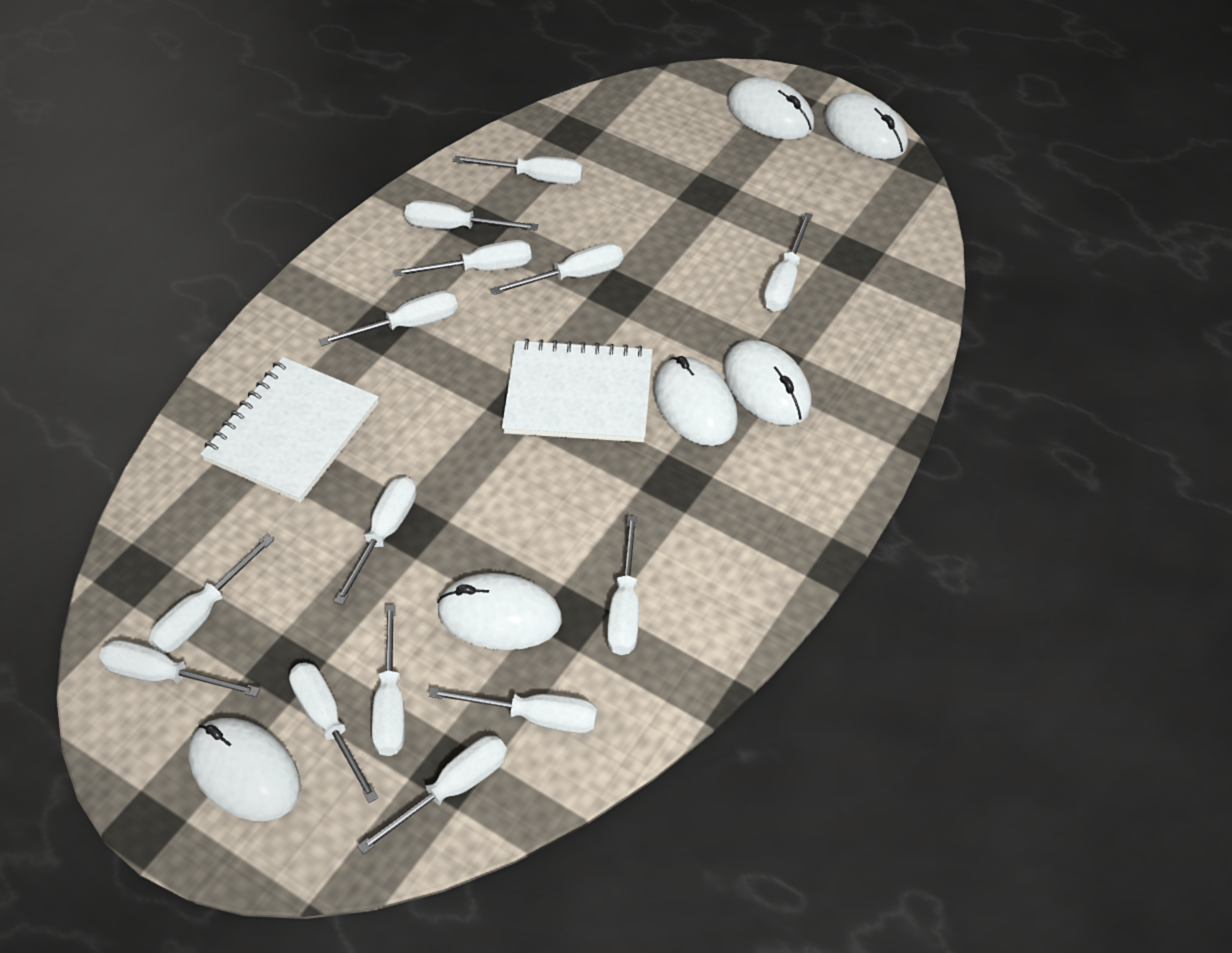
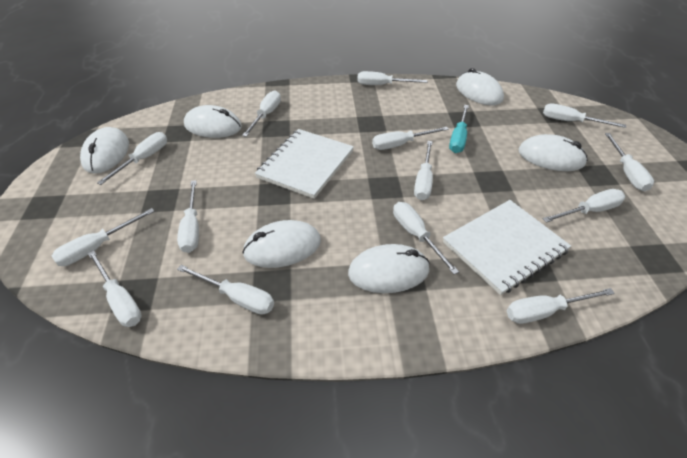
turquoise screwdriver: 0 -> 1

